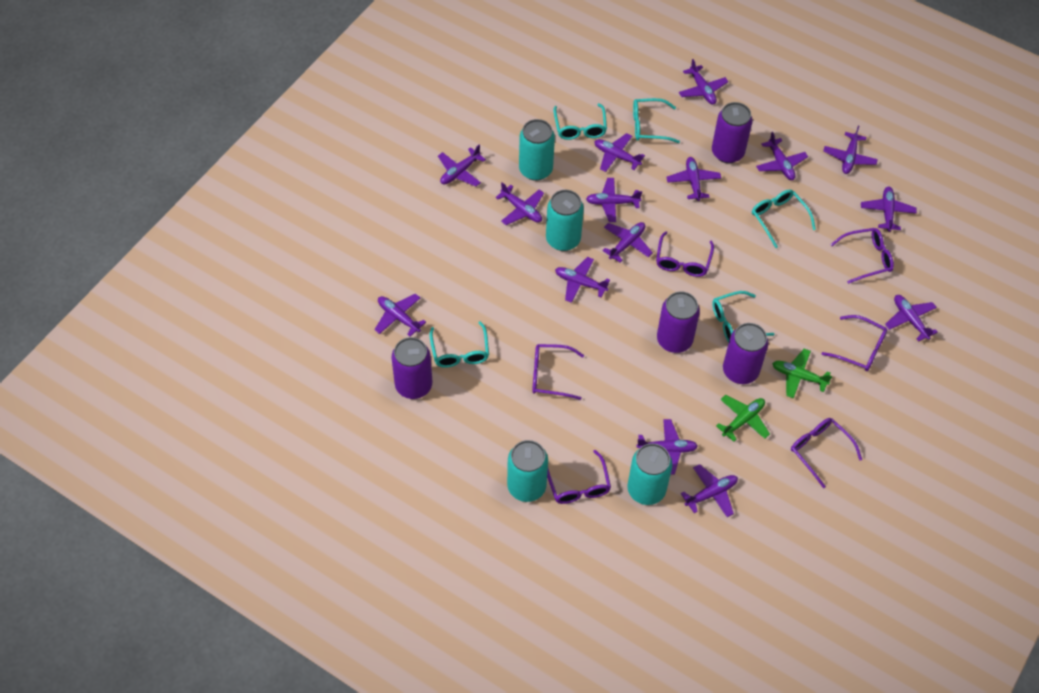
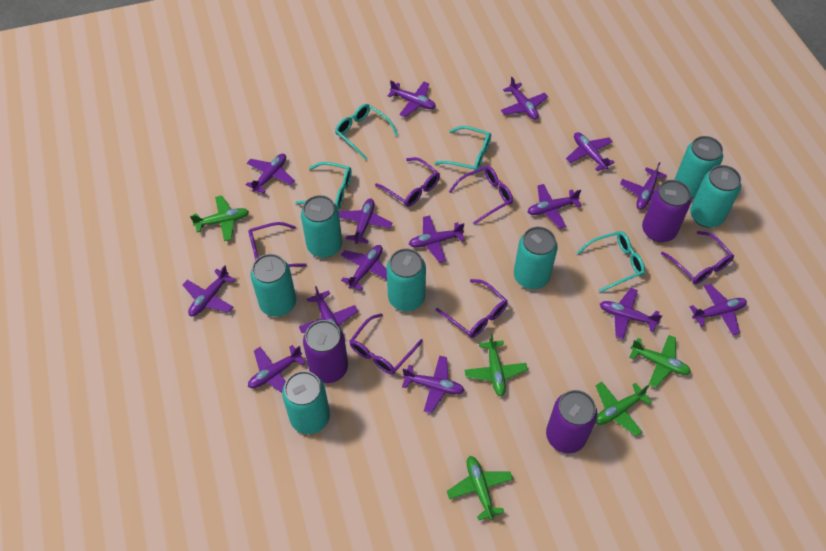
green plane: 2 -> 5
purple can: 4 -> 3
turquoise can: 4 -> 7
turquoise glasses: 5 -> 4

